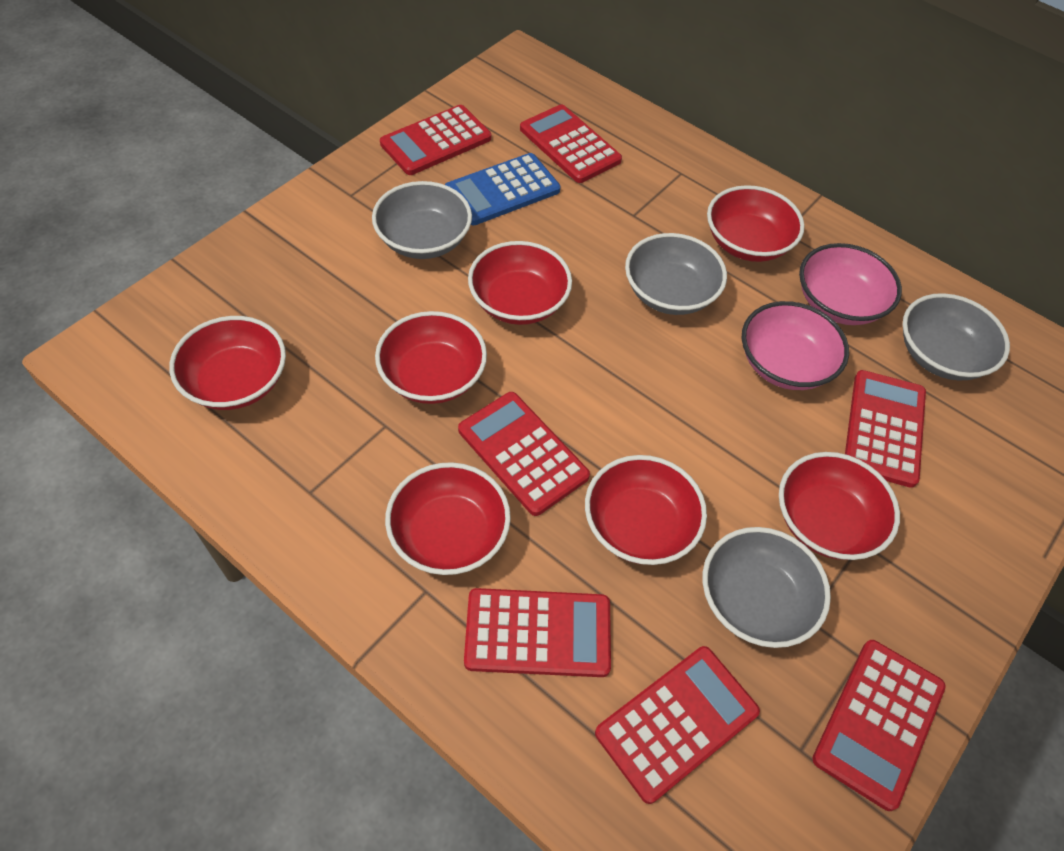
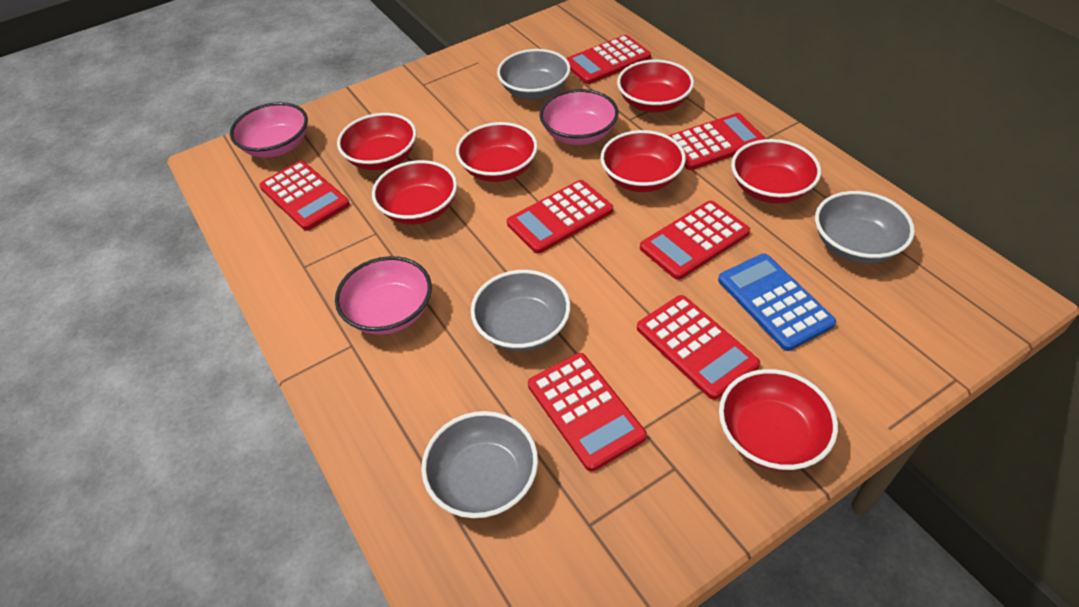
pink bowl: 2 -> 3

